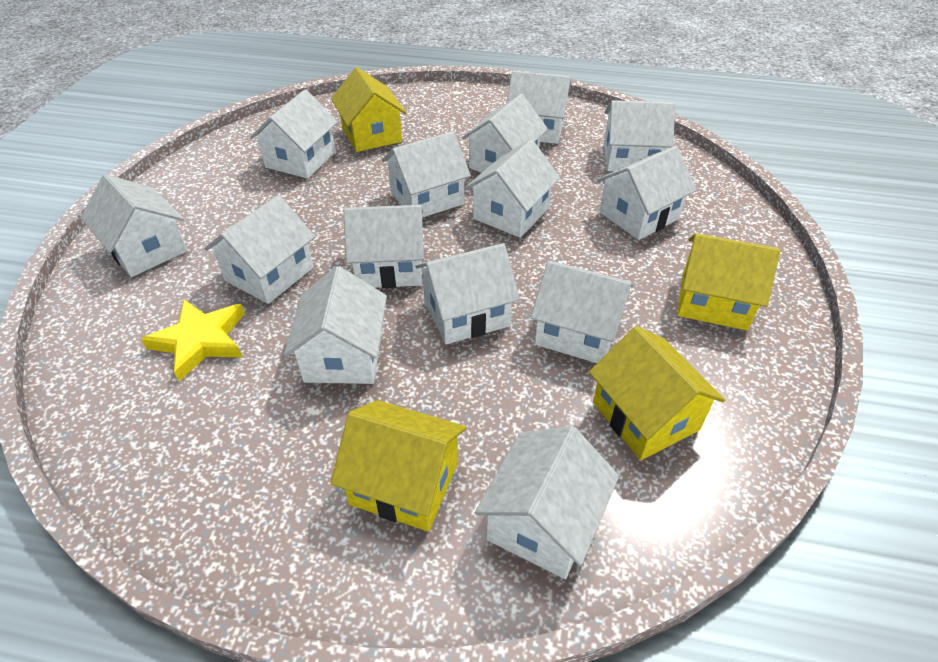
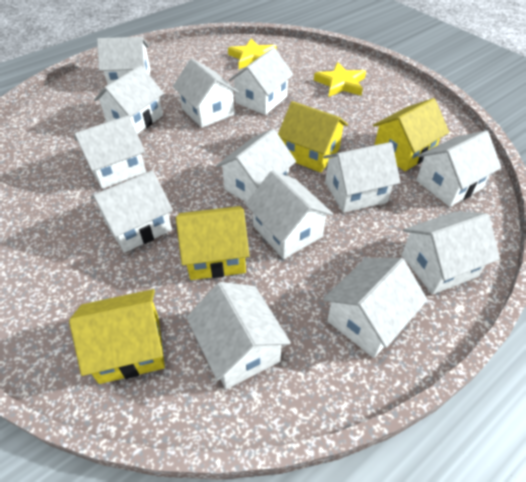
white house: 14 -> 13
yellow star: 1 -> 2

